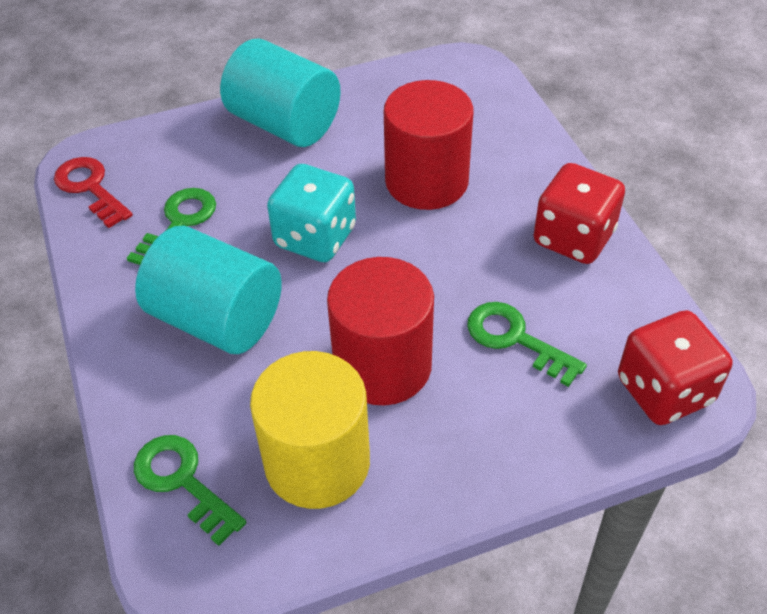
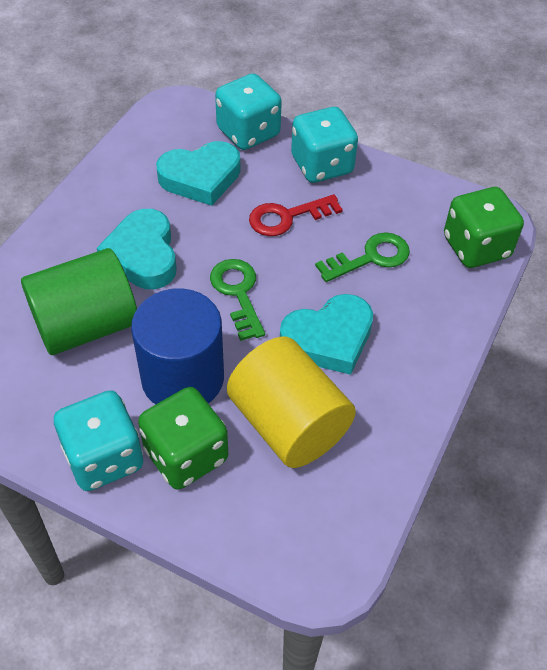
blue cylinder: 0 -> 1
green cylinder: 0 -> 1
green dice: 0 -> 2
green key: 3 -> 2
red cylinder: 2 -> 0
red dice: 2 -> 0
turquoise cylinder: 2 -> 0
turquoise dice: 1 -> 3
turquoise heart: 0 -> 3

